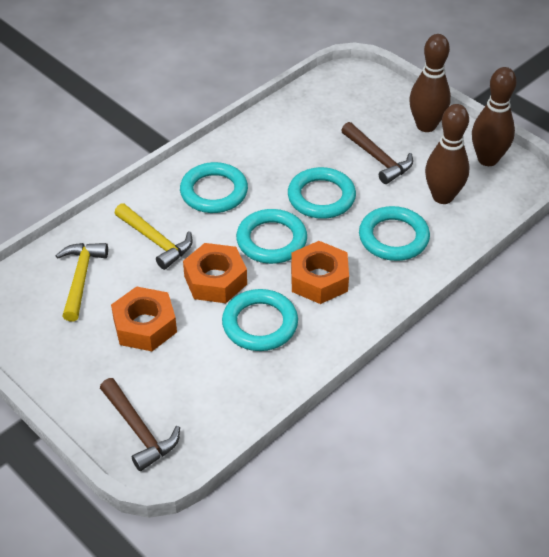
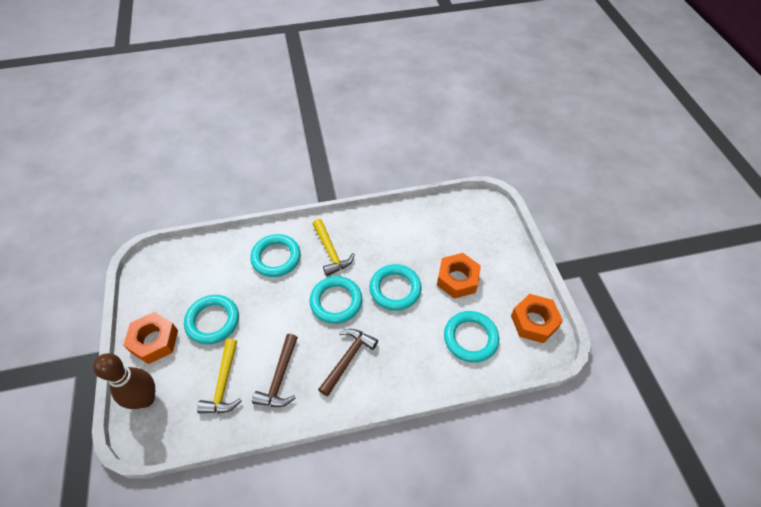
brown bowling pin: 3 -> 1

